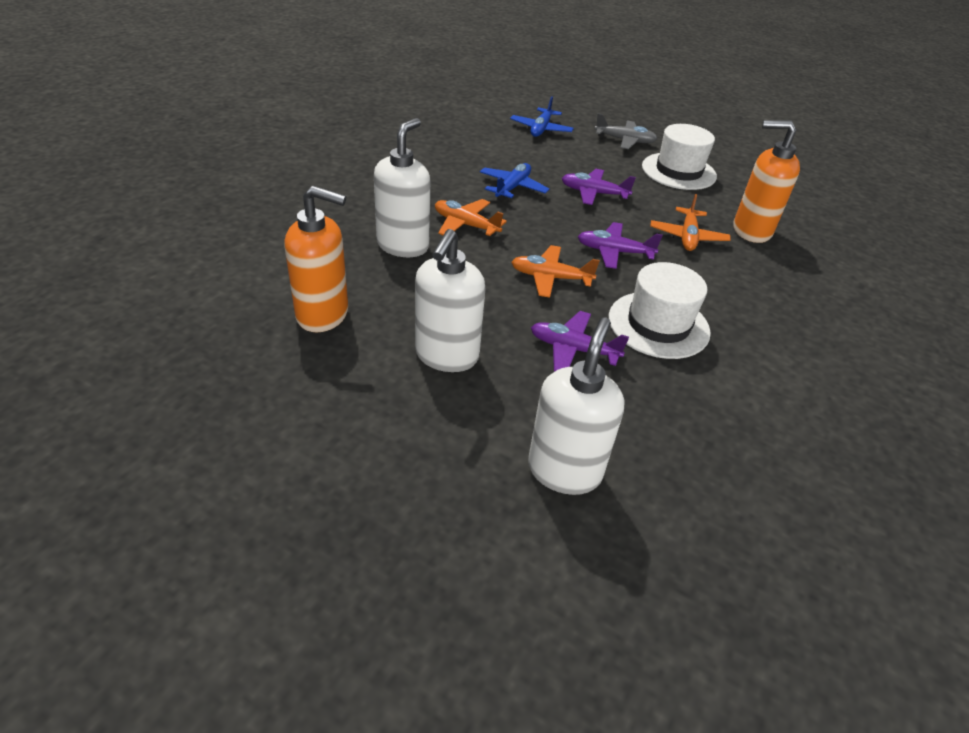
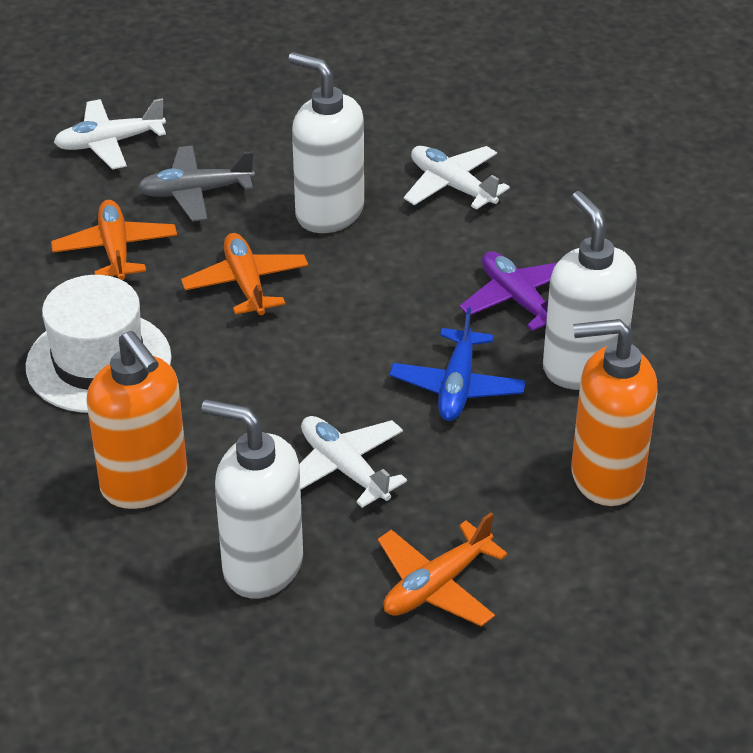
blue plane: 2 -> 1
purple plane: 3 -> 1
white hat: 2 -> 1
white plane: 0 -> 3

